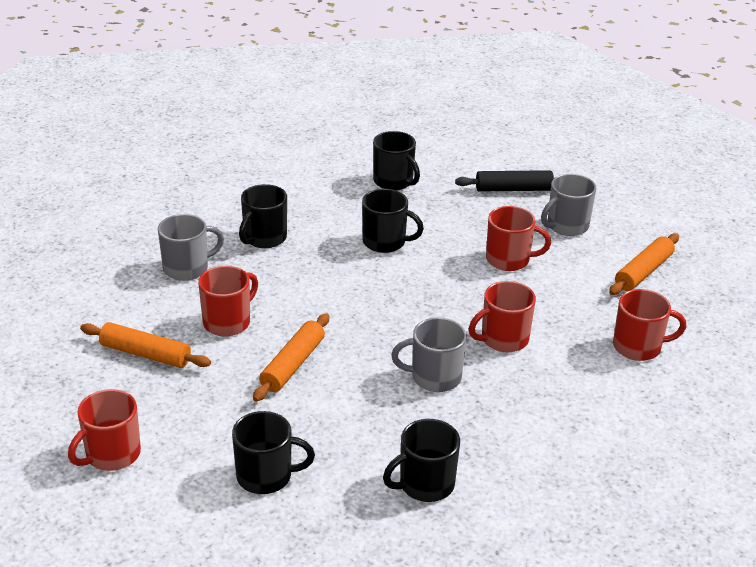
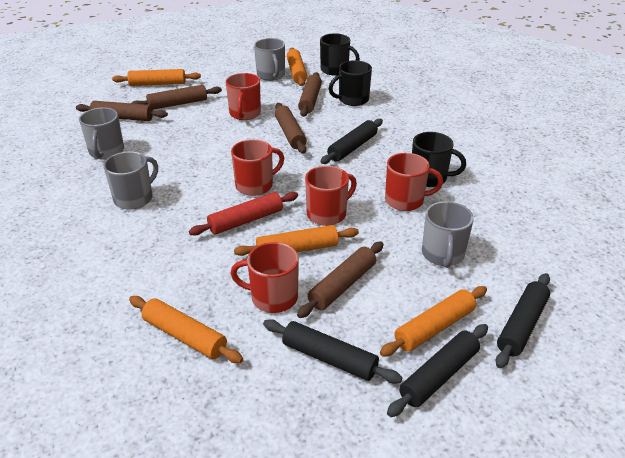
black mug: 5 -> 3
black rolling pin: 1 -> 4
brown rolling pin: 0 -> 5
grey mug: 3 -> 4
orange rolling pin: 3 -> 5
red rolling pin: 0 -> 1

